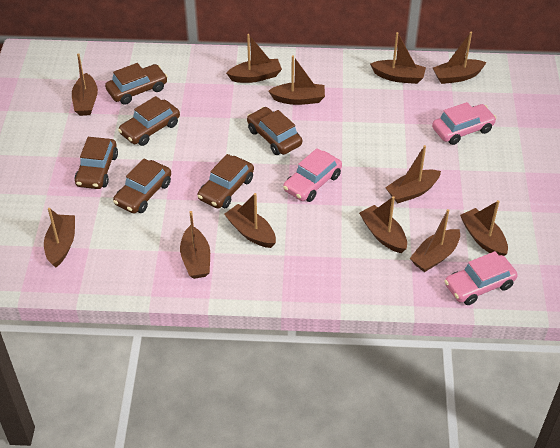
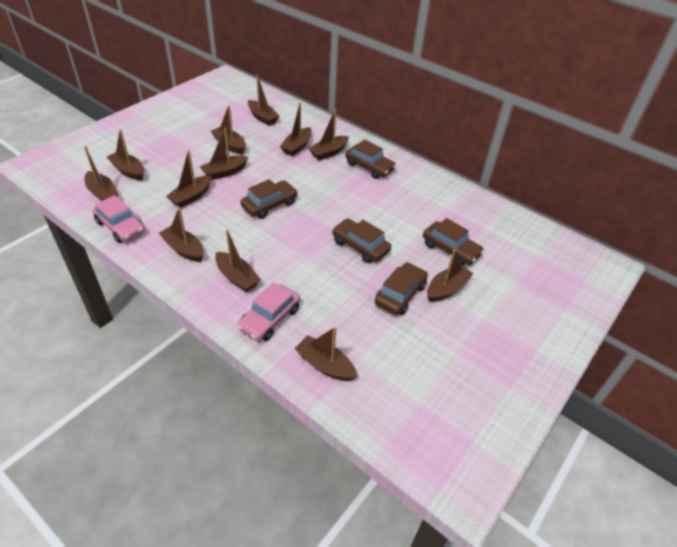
brown car: 6 -> 5
pink car: 3 -> 2

